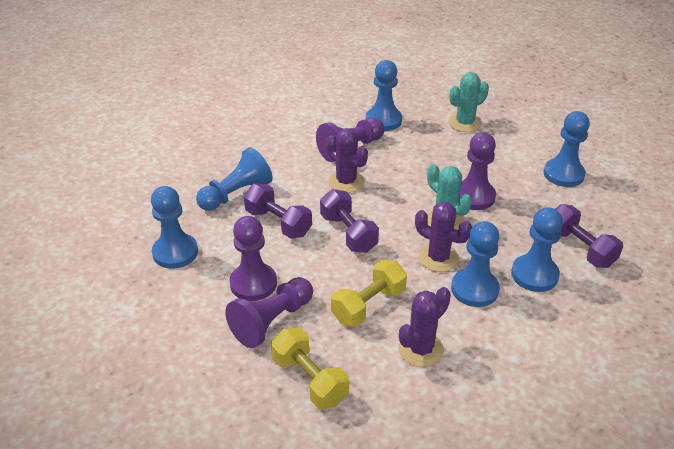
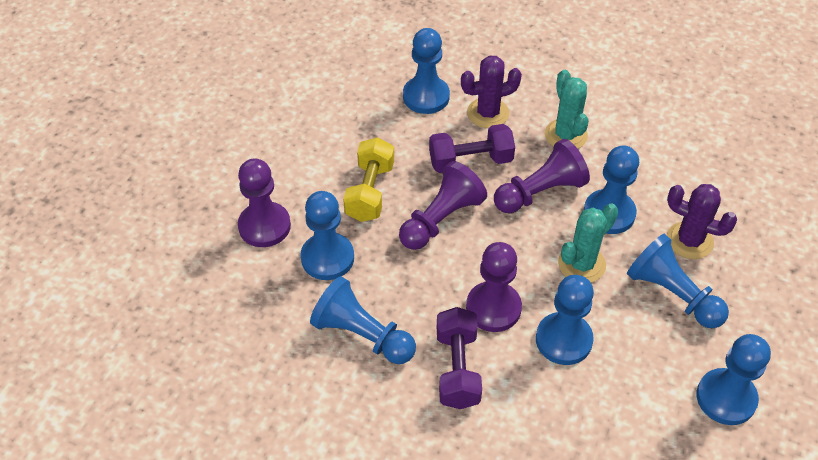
blue pawn: 6 -> 7
purple cactus: 3 -> 2
purple dumbbell: 3 -> 2
yellow dumbbell: 2 -> 1

